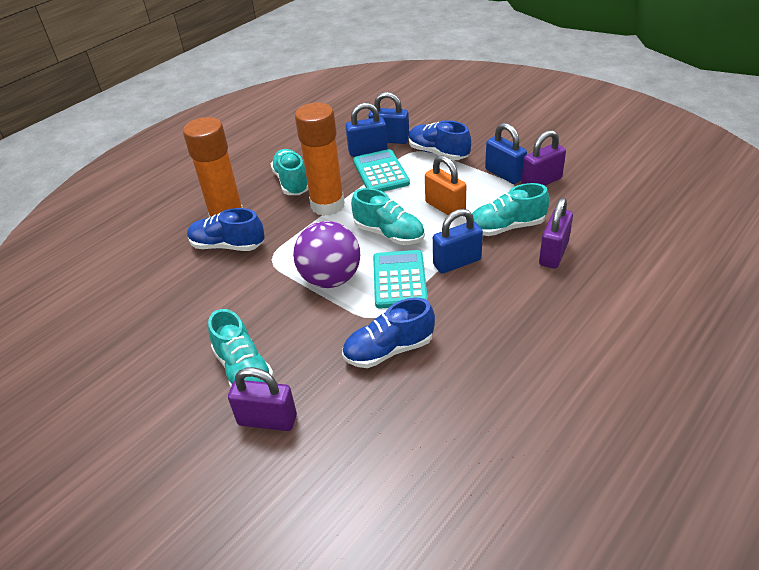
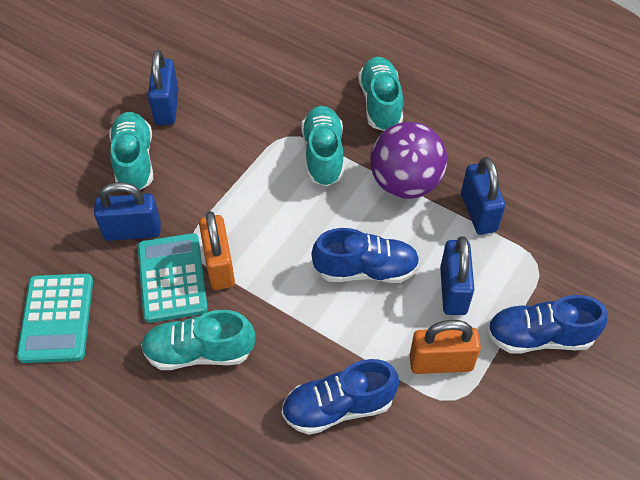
orange glue stick: 2 -> 0
orange padlock: 1 -> 2
purple padlock: 3 -> 0

